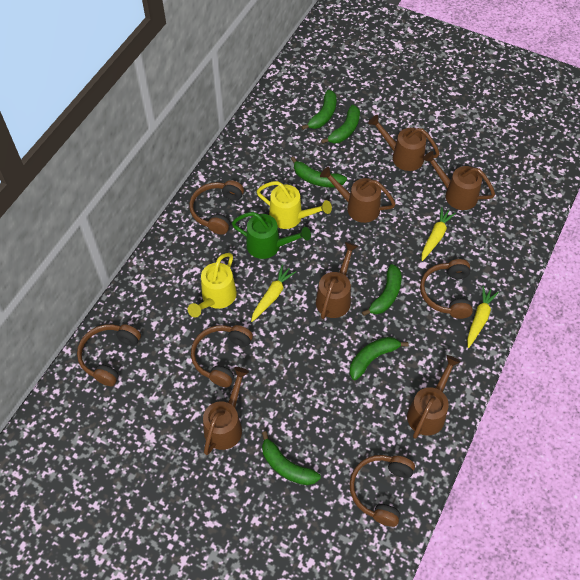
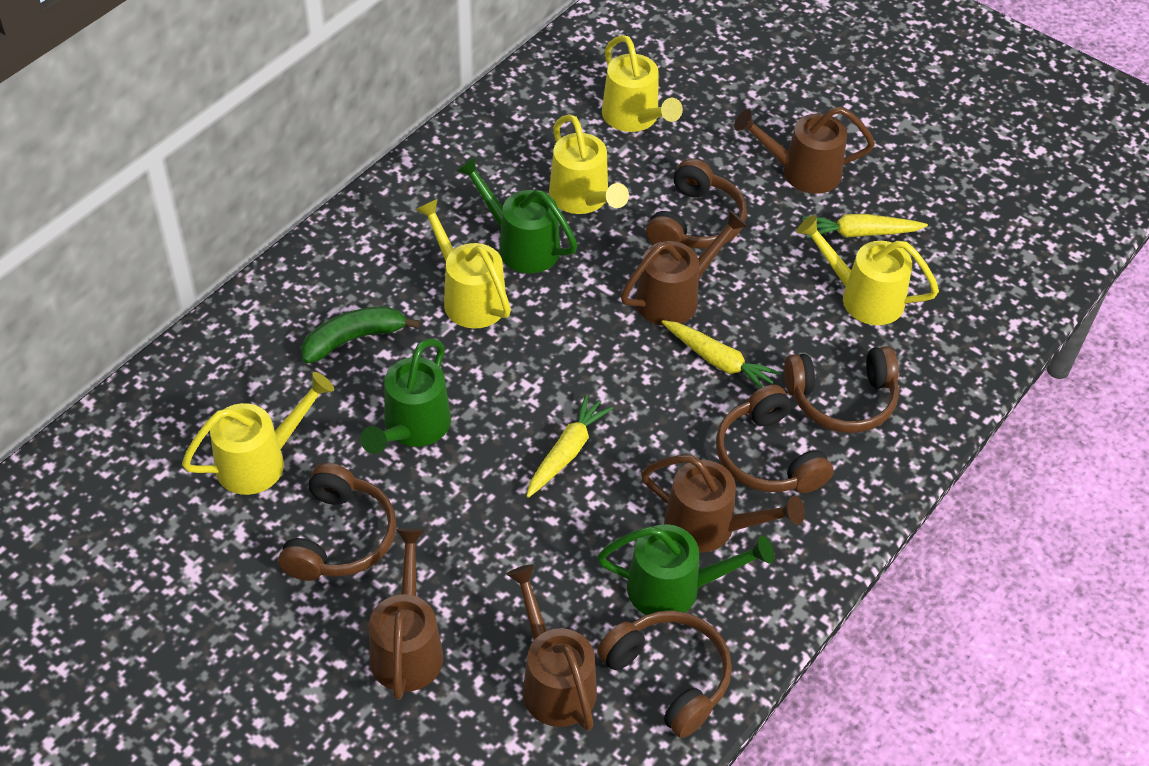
brown watering can: 6 -> 5
green banana: 6 -> 1
green watering can: 1 -> 3
yellow watering can: 2 -> 5

